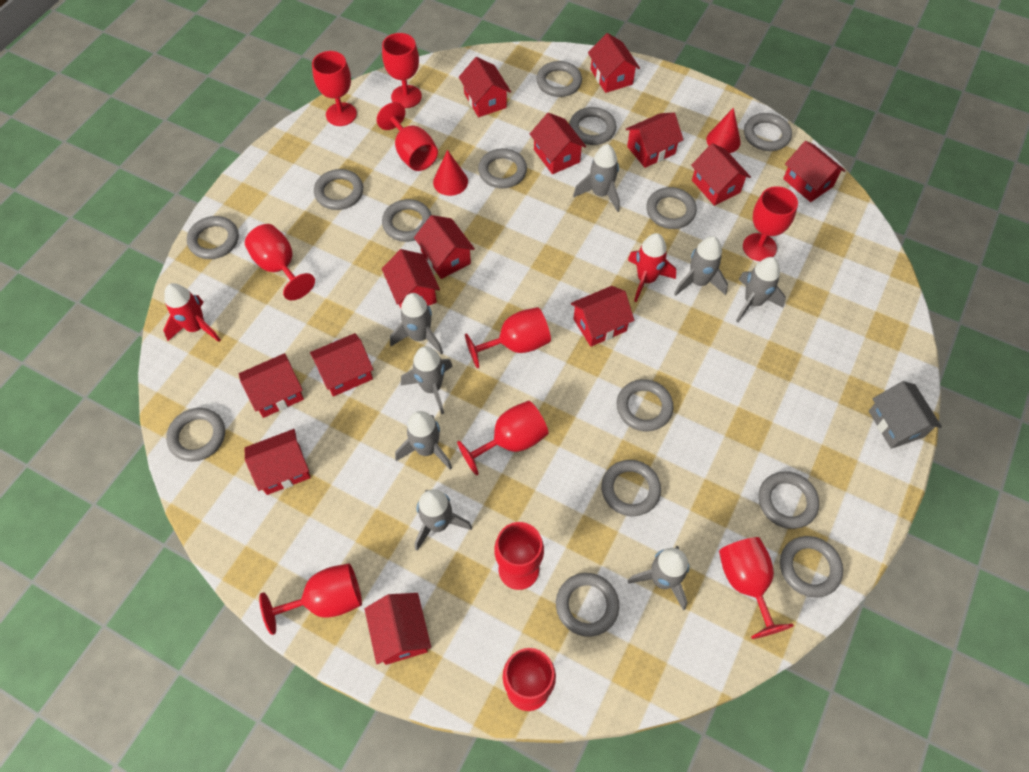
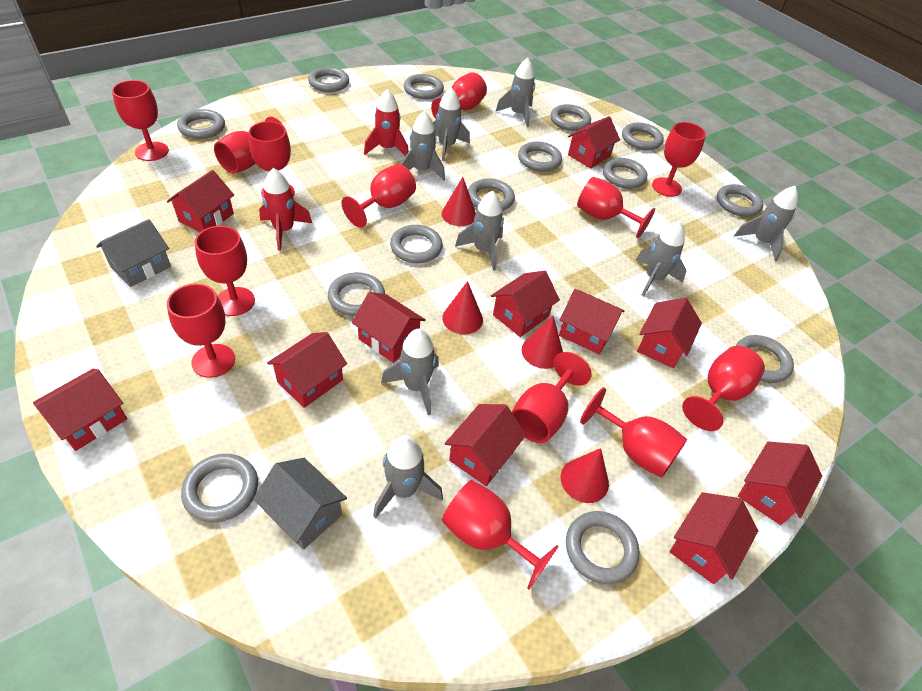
grey house: 1 -> 2
red cone: 2 -> 4
red goblet: 11 -> 13
red house: 13 -> 11

